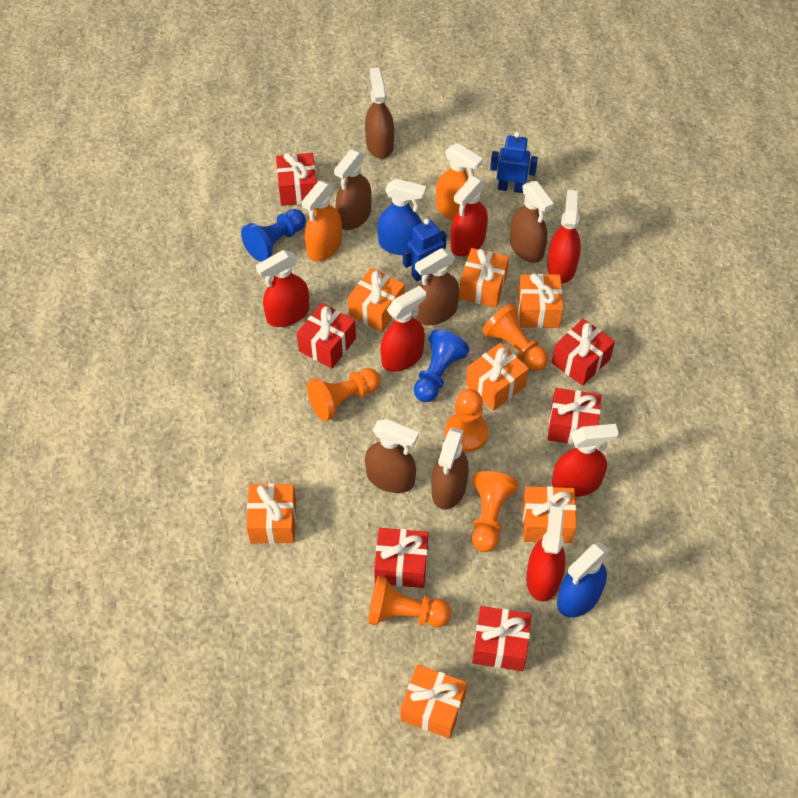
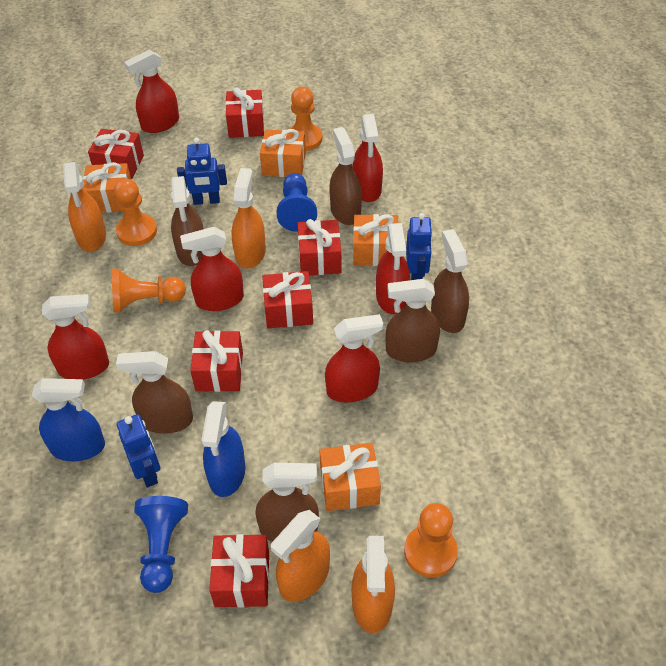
blue robot: 2 -> 3
orange gift: 7 -> 4
orange pawn: 5 -> 4
orange spray bottle: 2 -> 4

